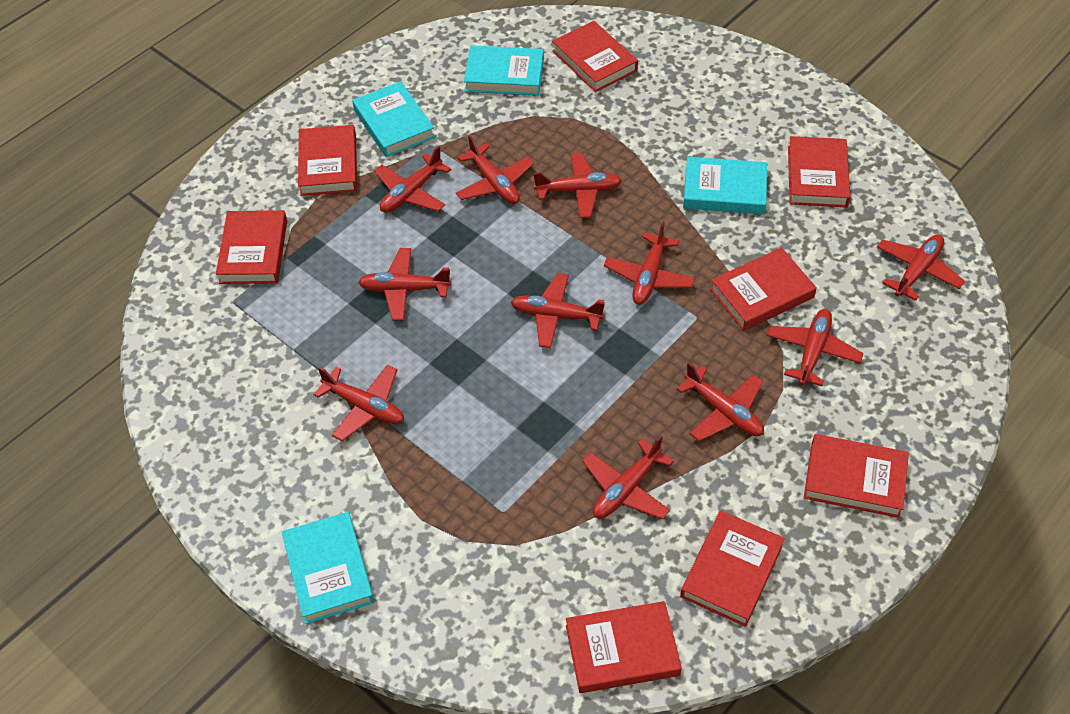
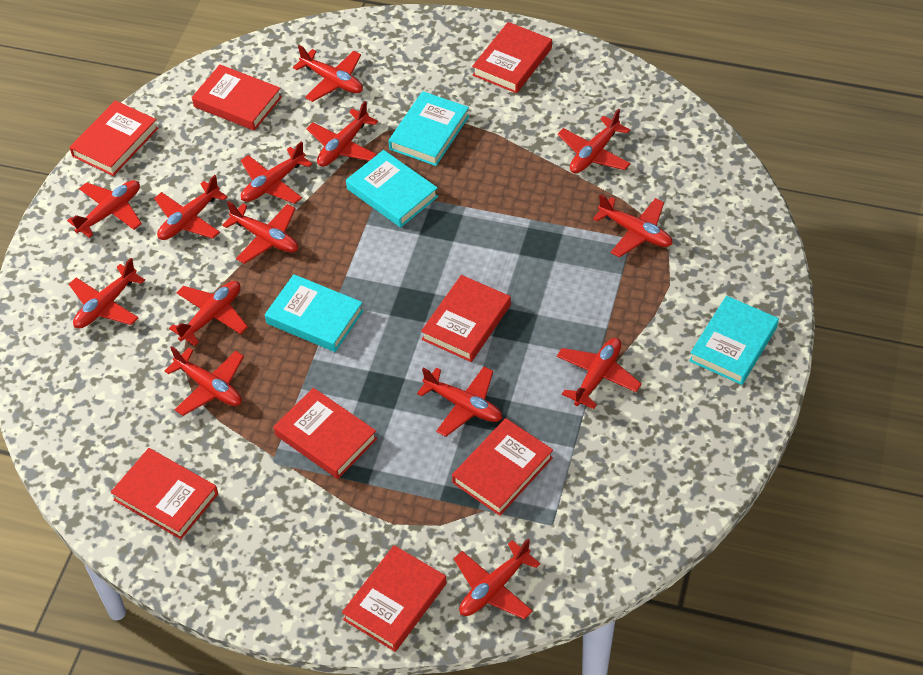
red plane: 11 -> 14

